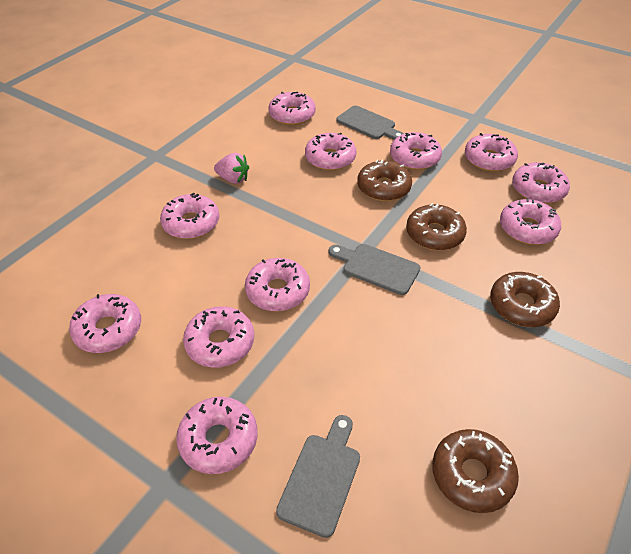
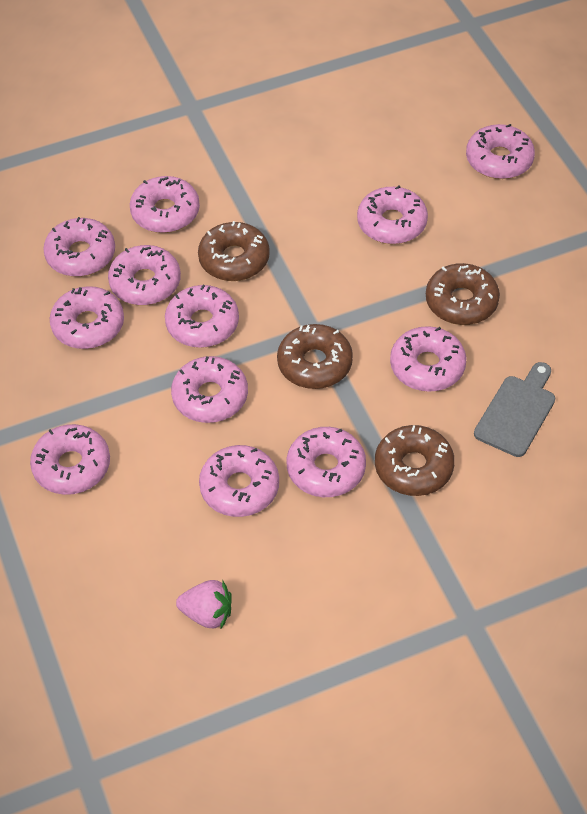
grey cutting board: 3 -> 1
pink donut: 11 -> 12

